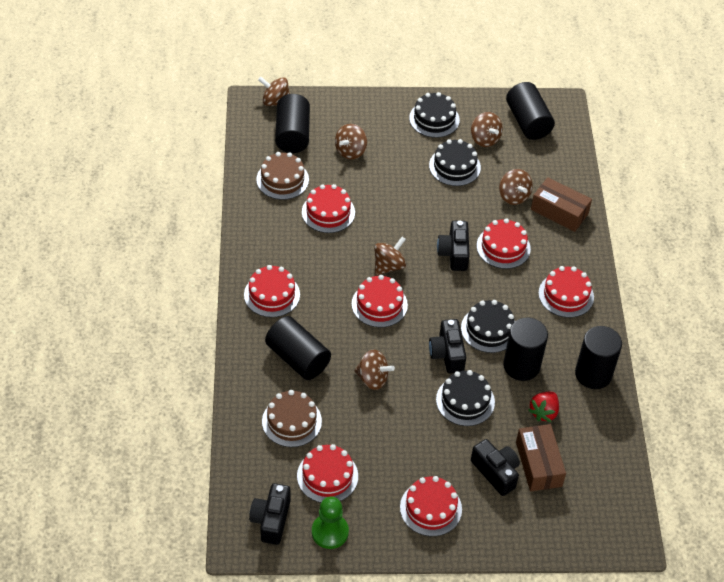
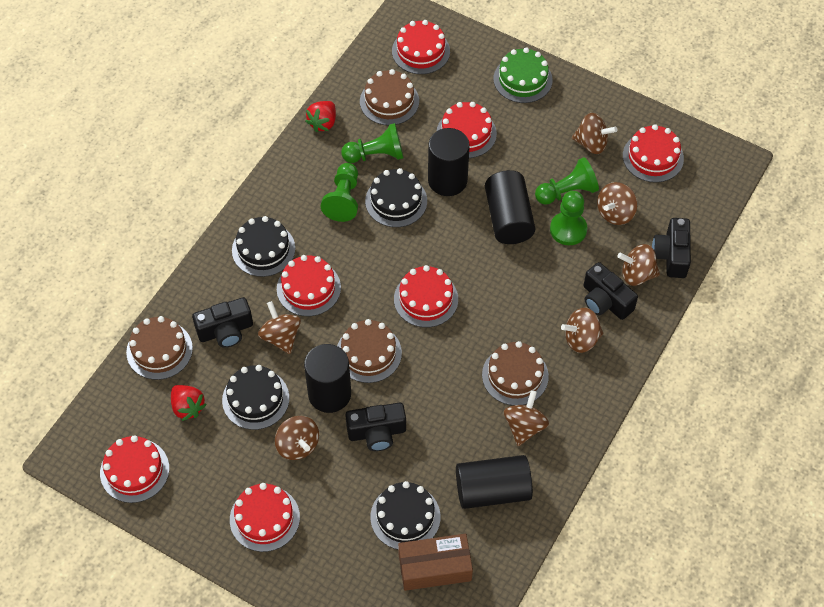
black cylinder: 5 -> 4
brown box: 2 -> 1
brown cake: 2 -> 4
brown spinning top: 6 -> 7
green cake: 0 -> 1
green pawn: 1 -> 4
red strawberry: 1 -> 2

